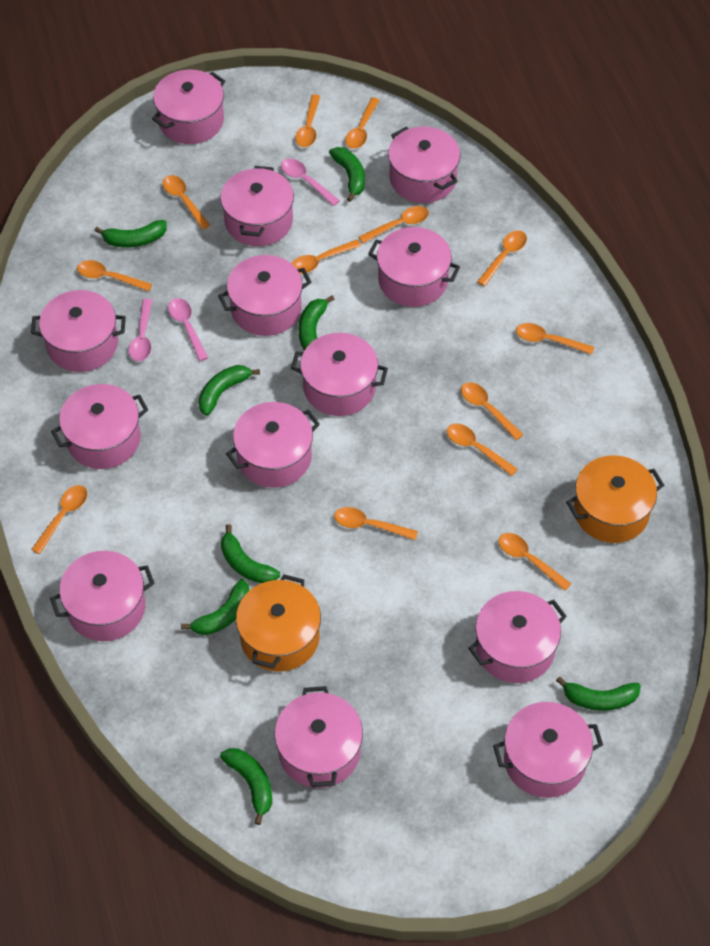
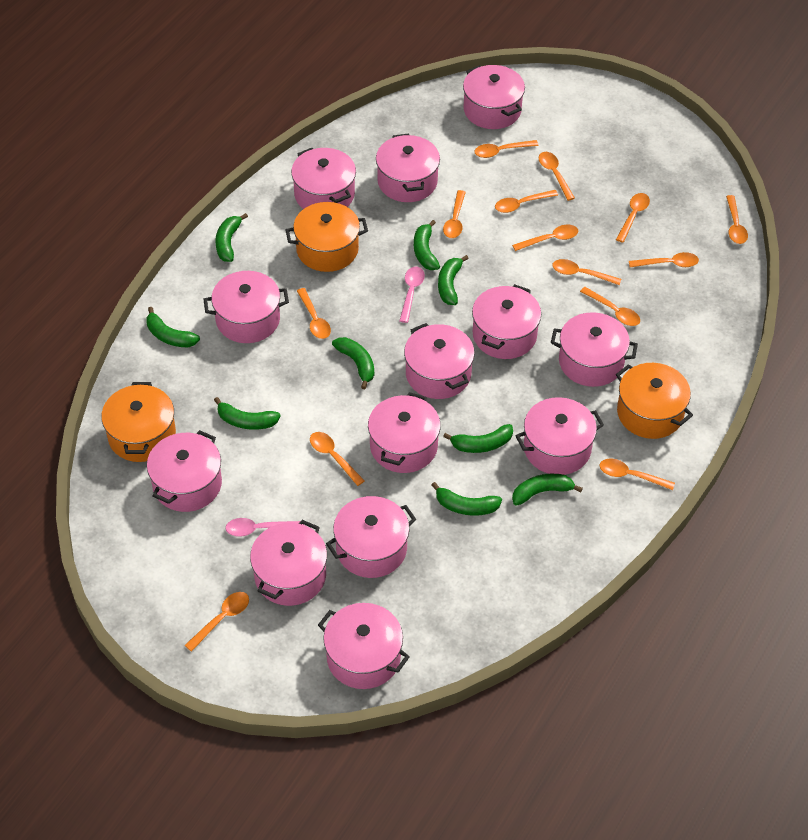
green banana: 8 -> 9
orange pot: 2 -> 3
orange spoon: 13 -> 14
pink spoon: 3 -> 2

